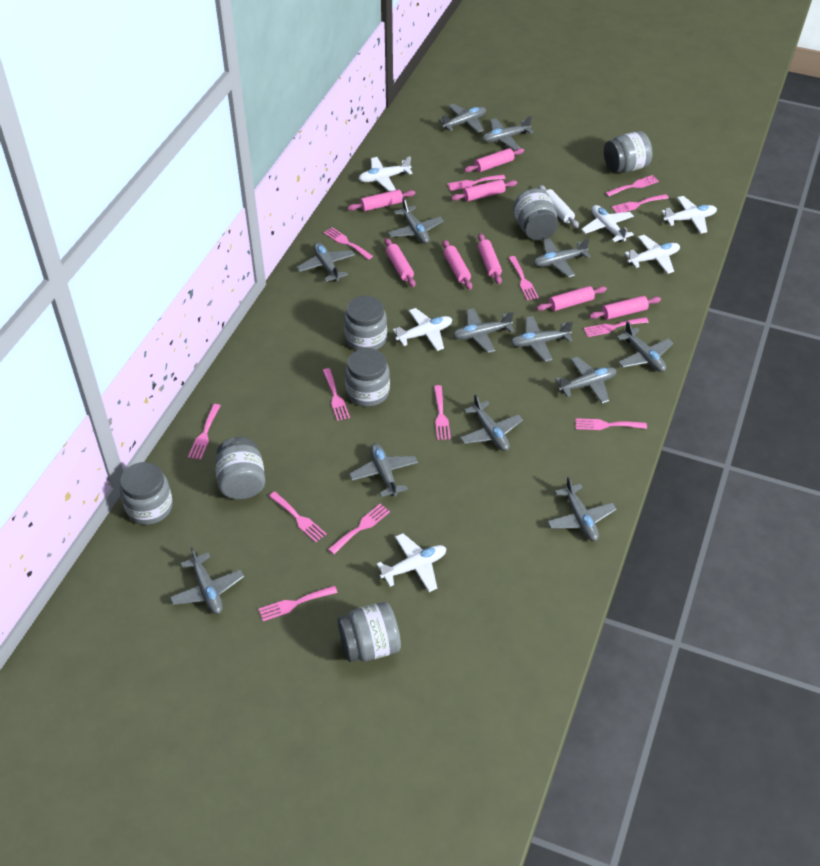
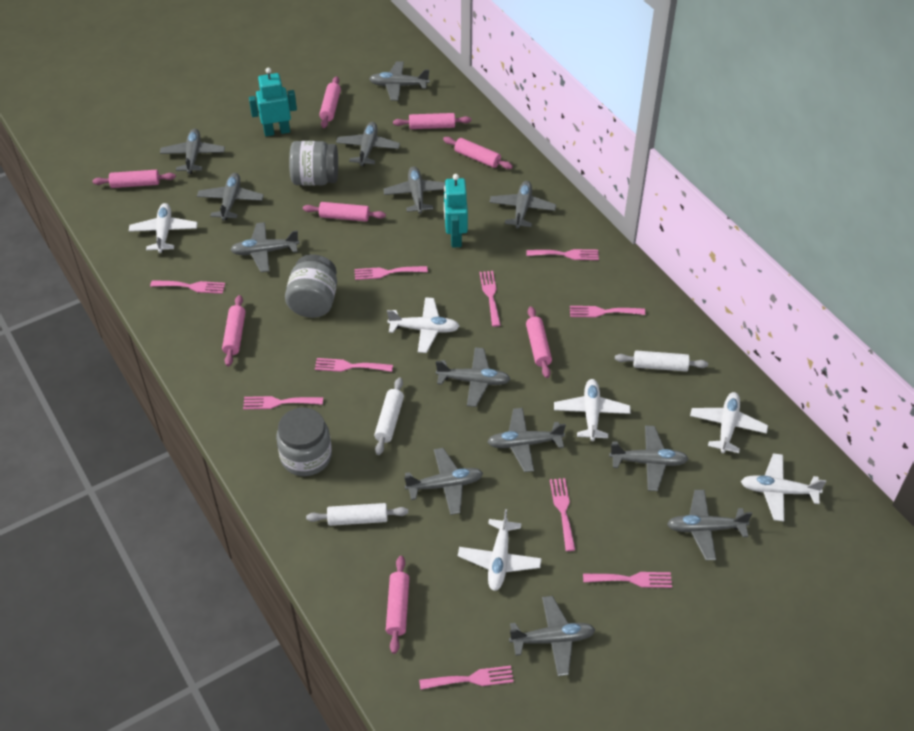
grey jar: 7 -> 3
pink fork: 13 -> 10
turquoise robot: 0 -> 2
white rolling pin: 1 -> 3

